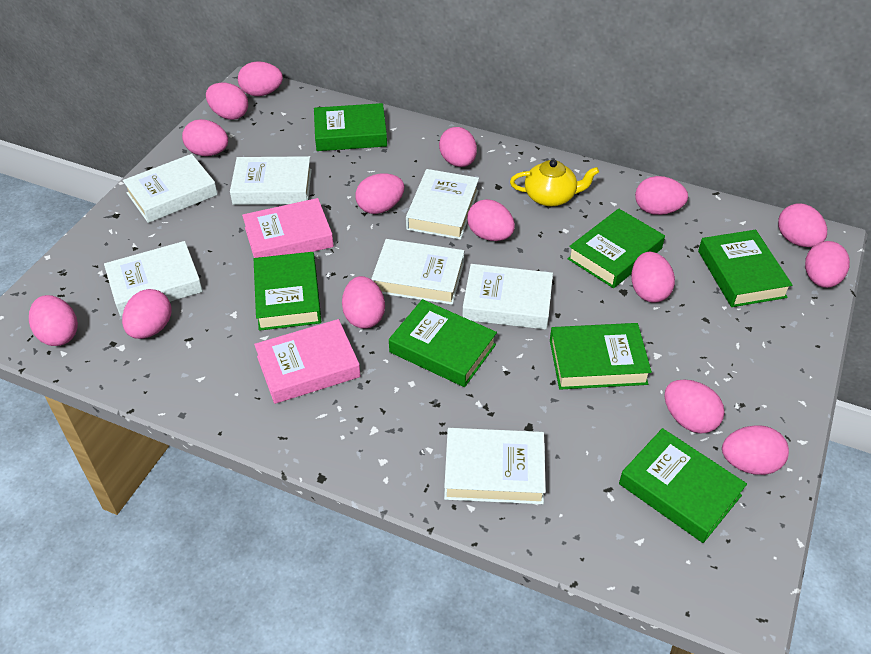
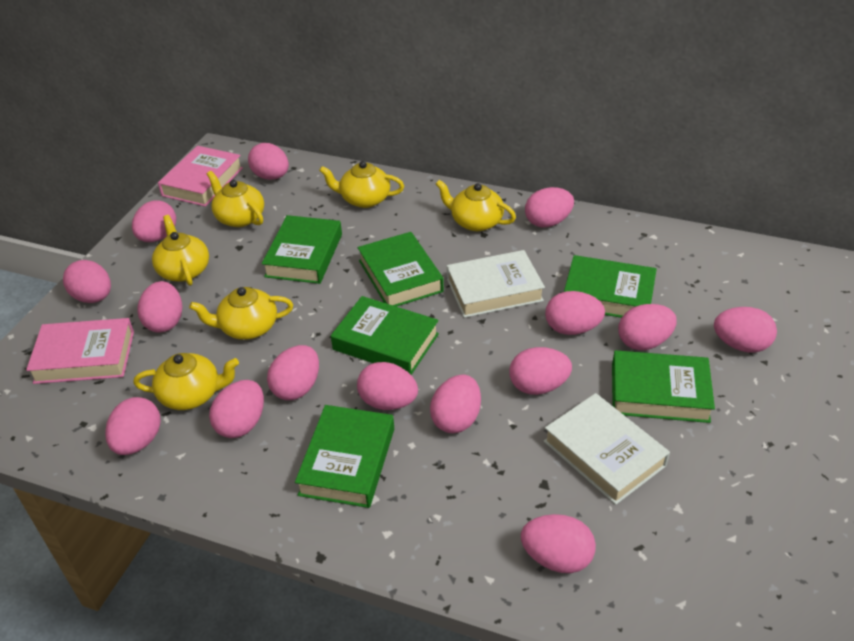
green book: 7 -> 6
white book: 7 -> 2
yellow teapot: 1 -> 6

